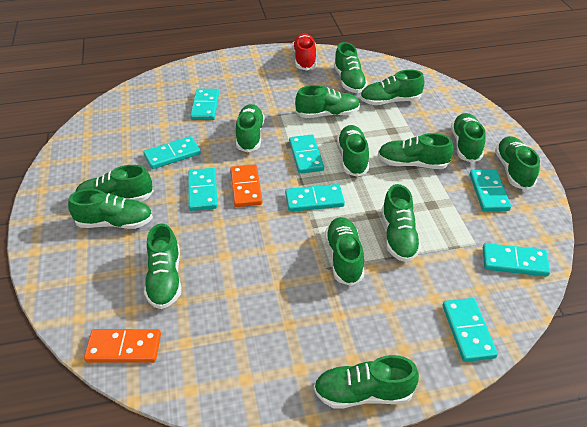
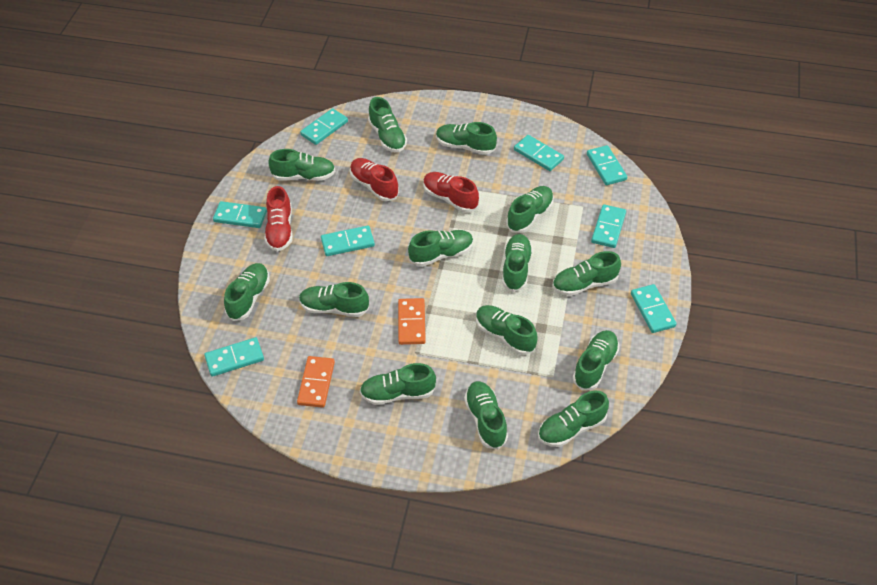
red shoe: 1 -> 3

